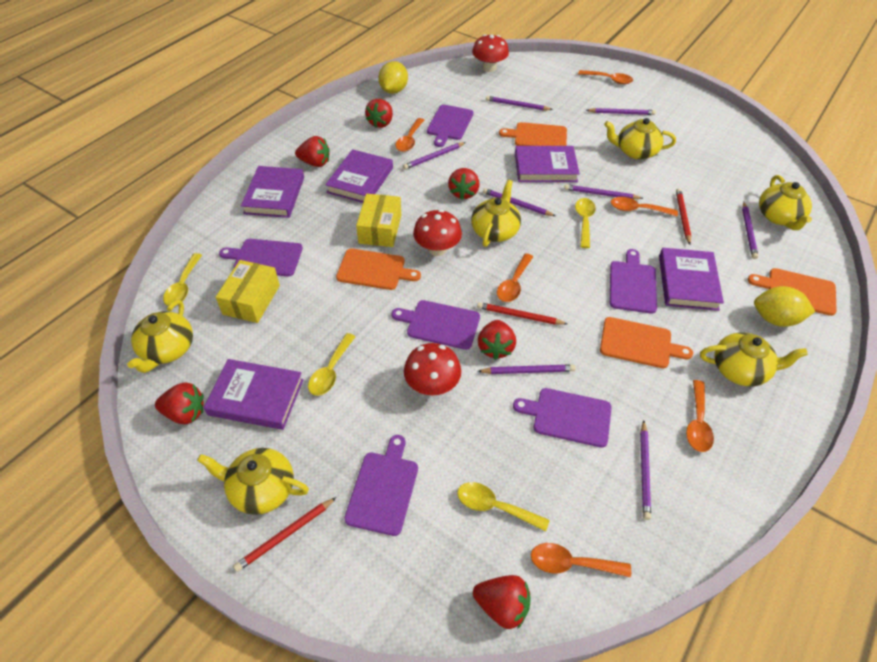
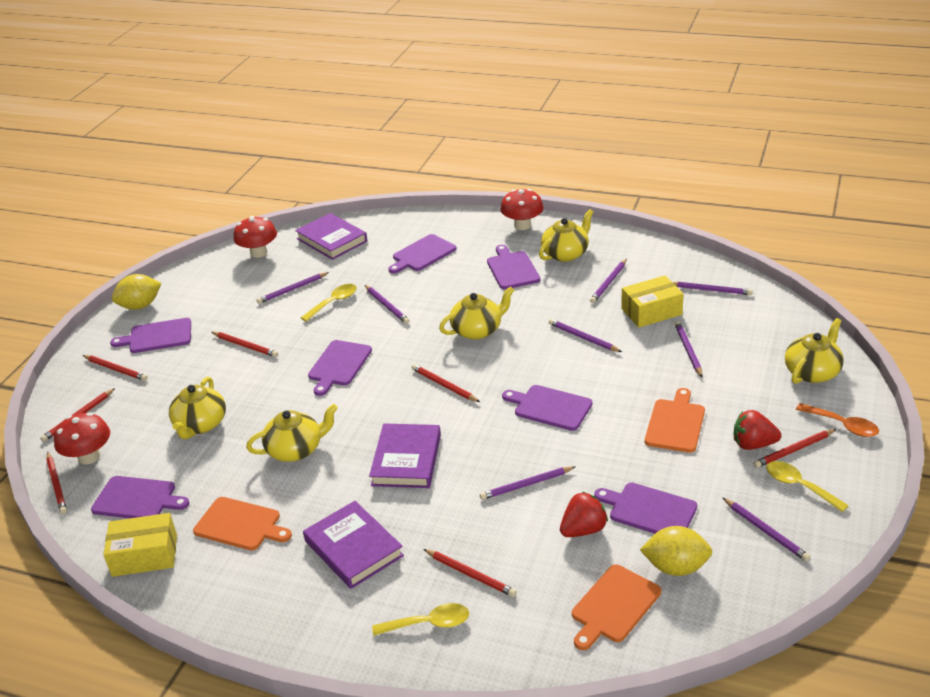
orange cutting board: 4 -> 3
orange spoon: 6 -> 1
purple book: 5 -> 3
purple cutting board: 6 -> 7
red pencil: 3 -> 7
red strawberry: 6 -> 2
yellow spoon: 4 -> 3
yellow teapot: 6 -> 5

